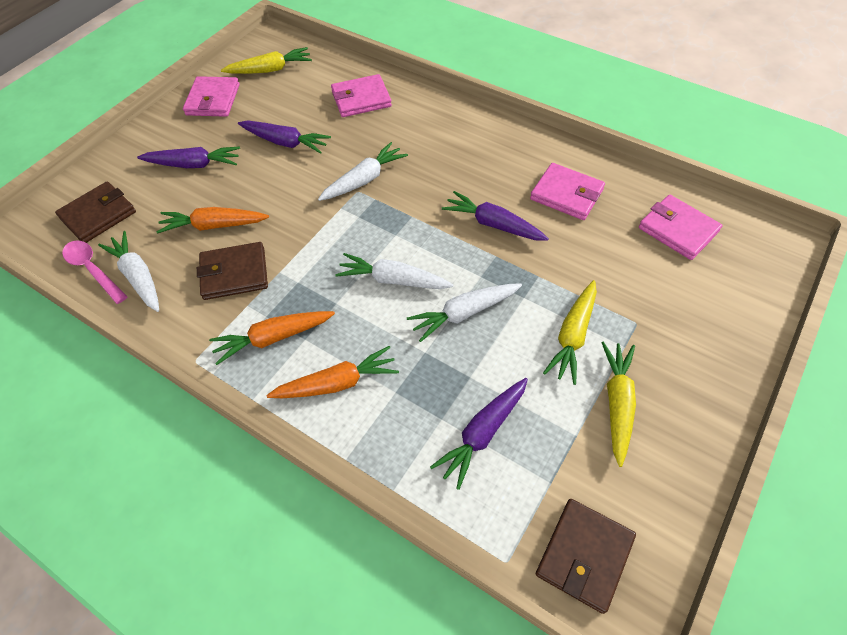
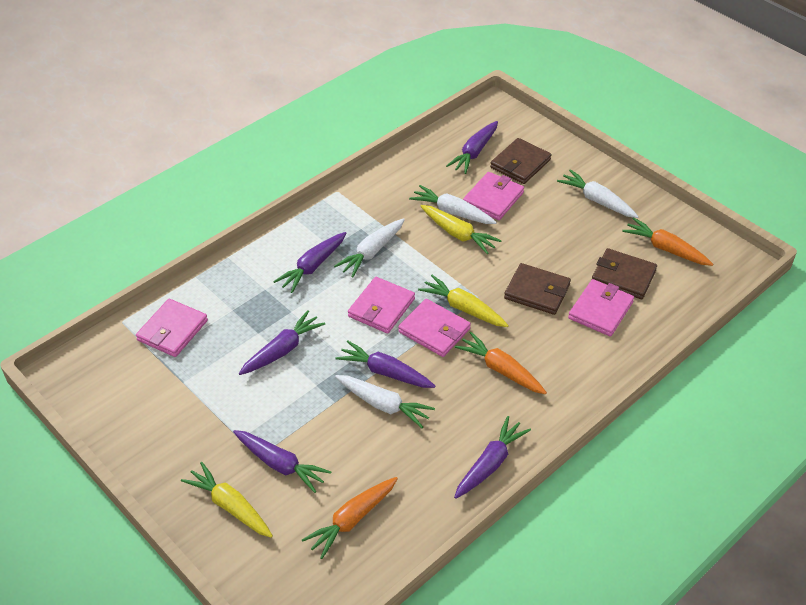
pink spoon: 1 -> 0
pink wallet: 4 -> 5
purple carrot: 4 -> 6

